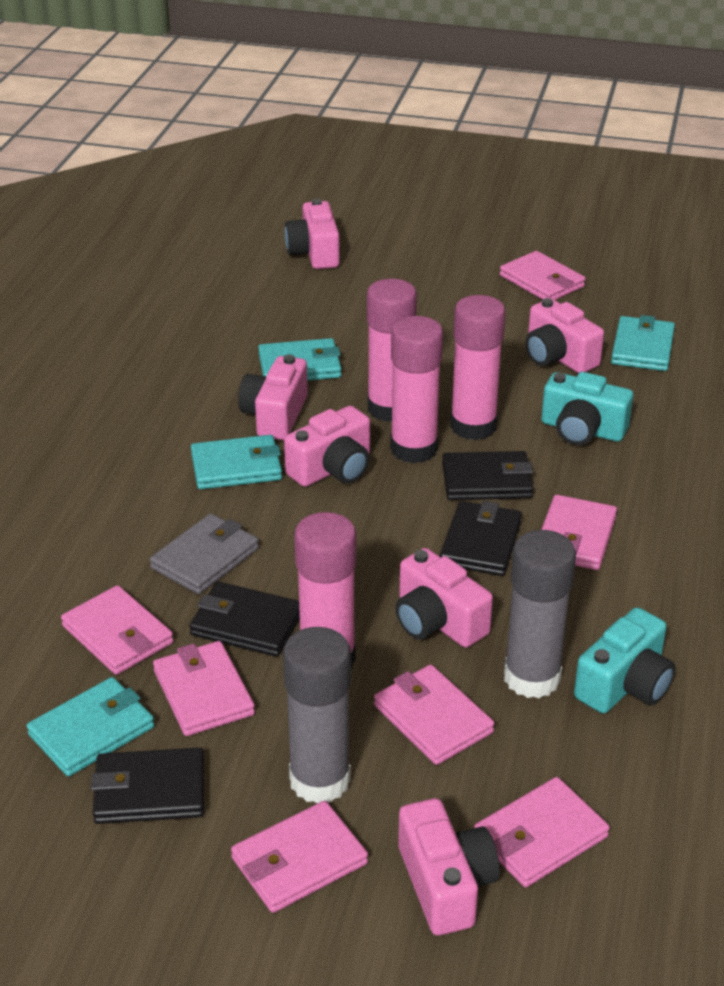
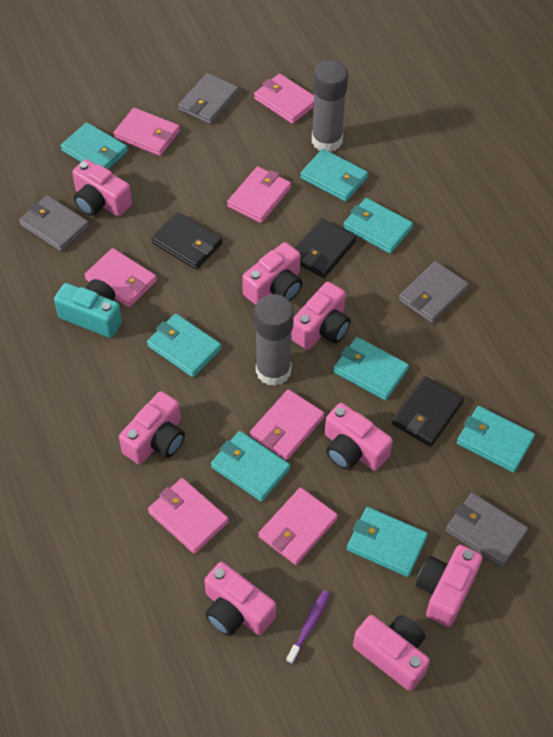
black wallet: 4 -> 3
grey wallet: 1 -> 4
pink camera: 6 -> 8
pink glue stick: 4 -> 0
purple toothbrush: 0 -> 1
turquoise camera: 2 -> 1
turquoise wallet: 4 -> 8

